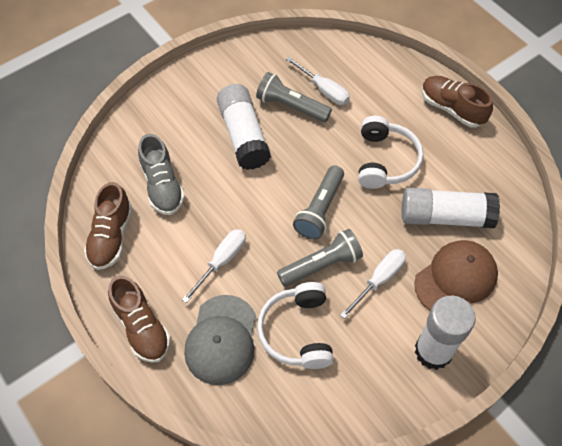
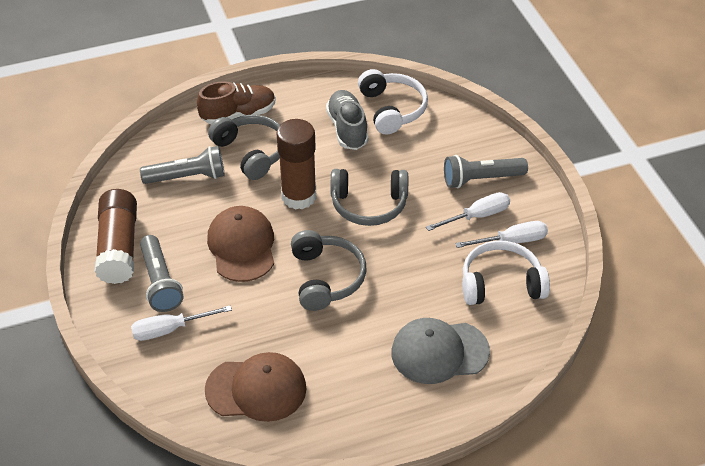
brown cap: 1 -> 2
brown glue stick: 0 -> 2
brown shoe: 3 -> 1
grey headphones: 0 -> 3
white glue stick: 3 -> 0

